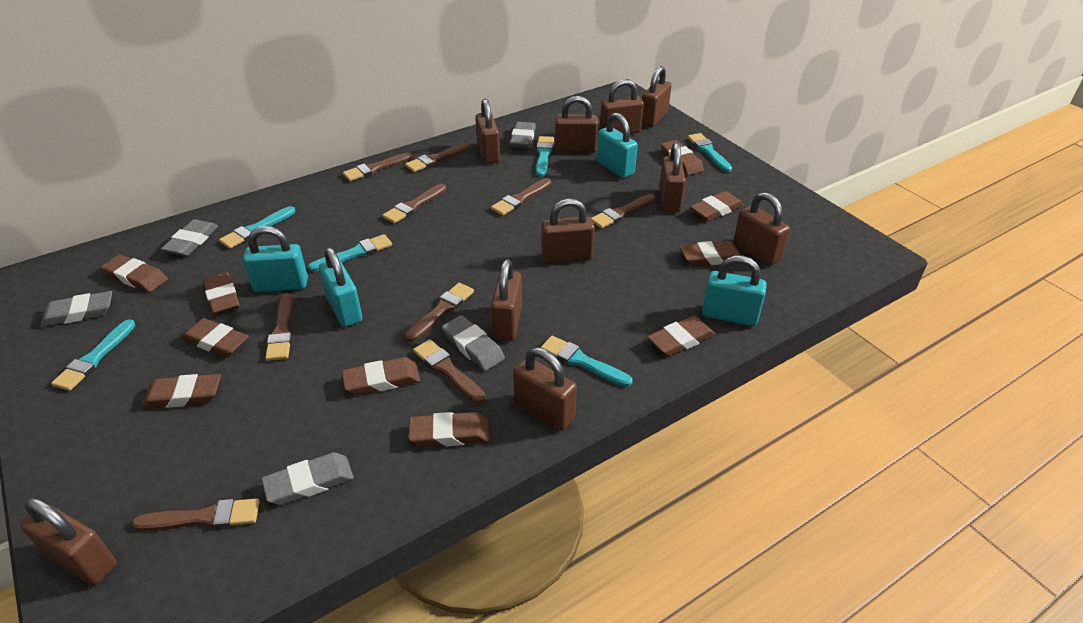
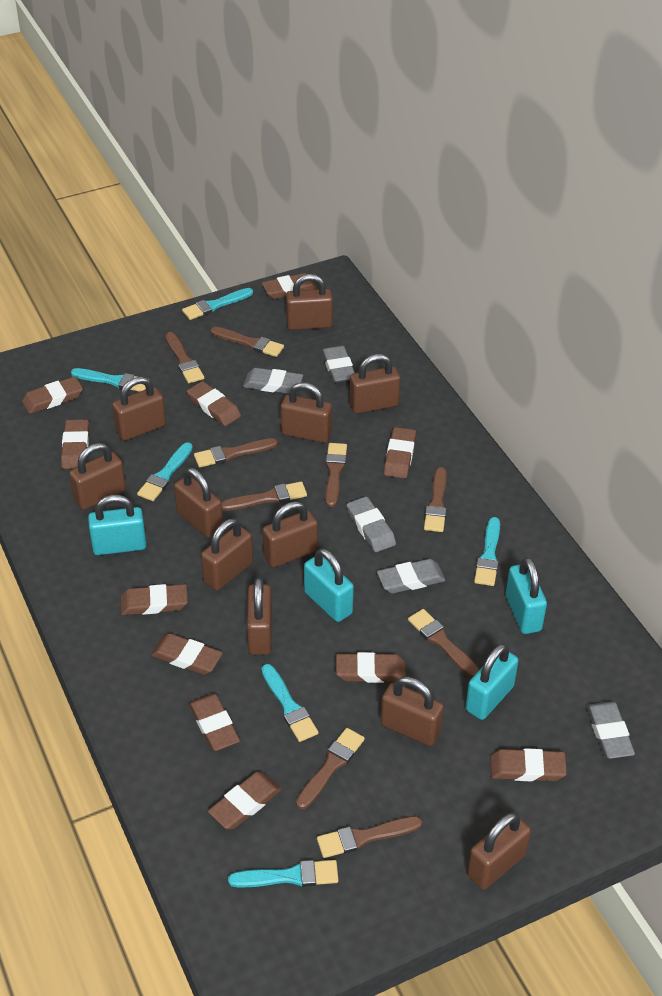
brown eraser: 10 -> 11
brown padlock: 10 -> 11

